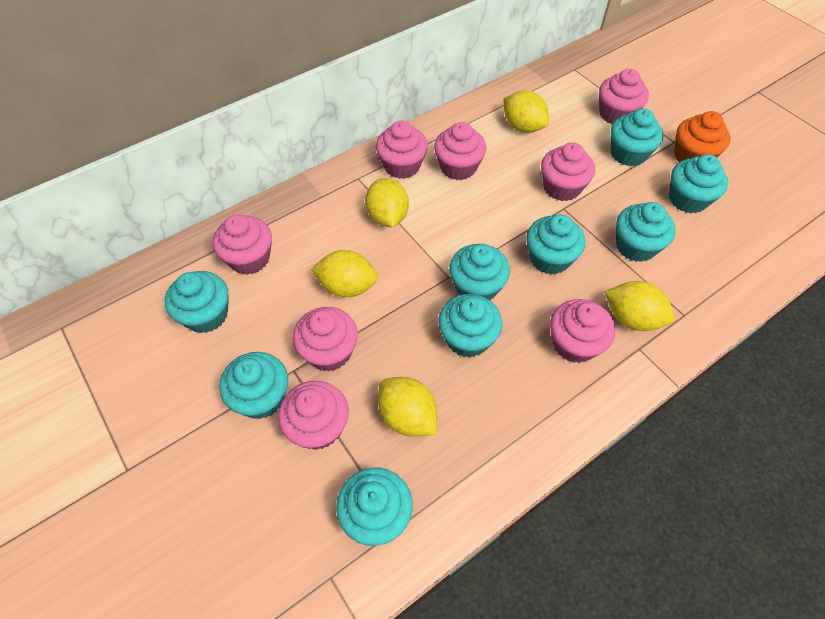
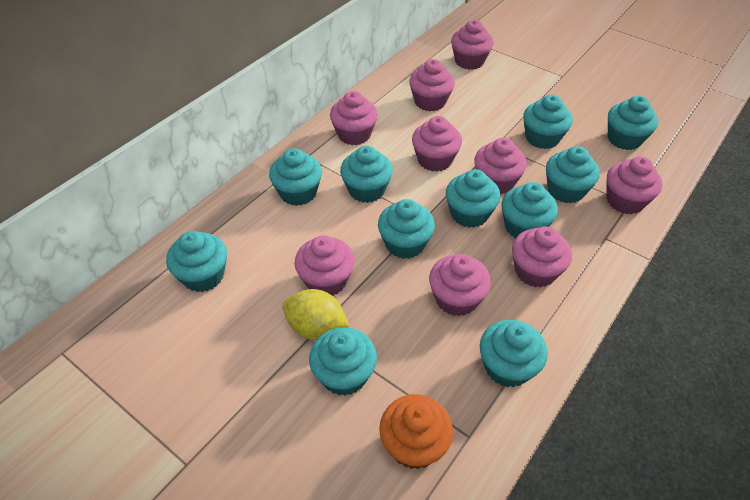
pink cupcake: 8 -> 9
turquoise cupcake: 9 -> 11
yellow lemon: 5 -> 1

